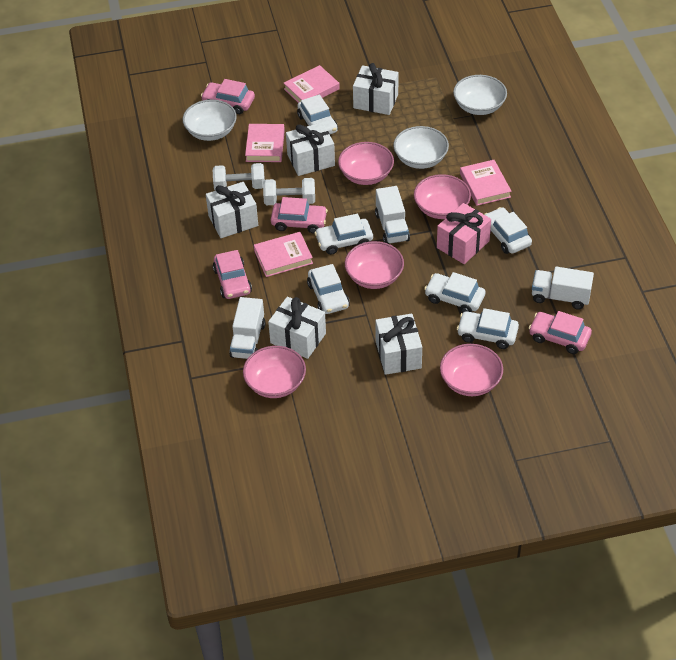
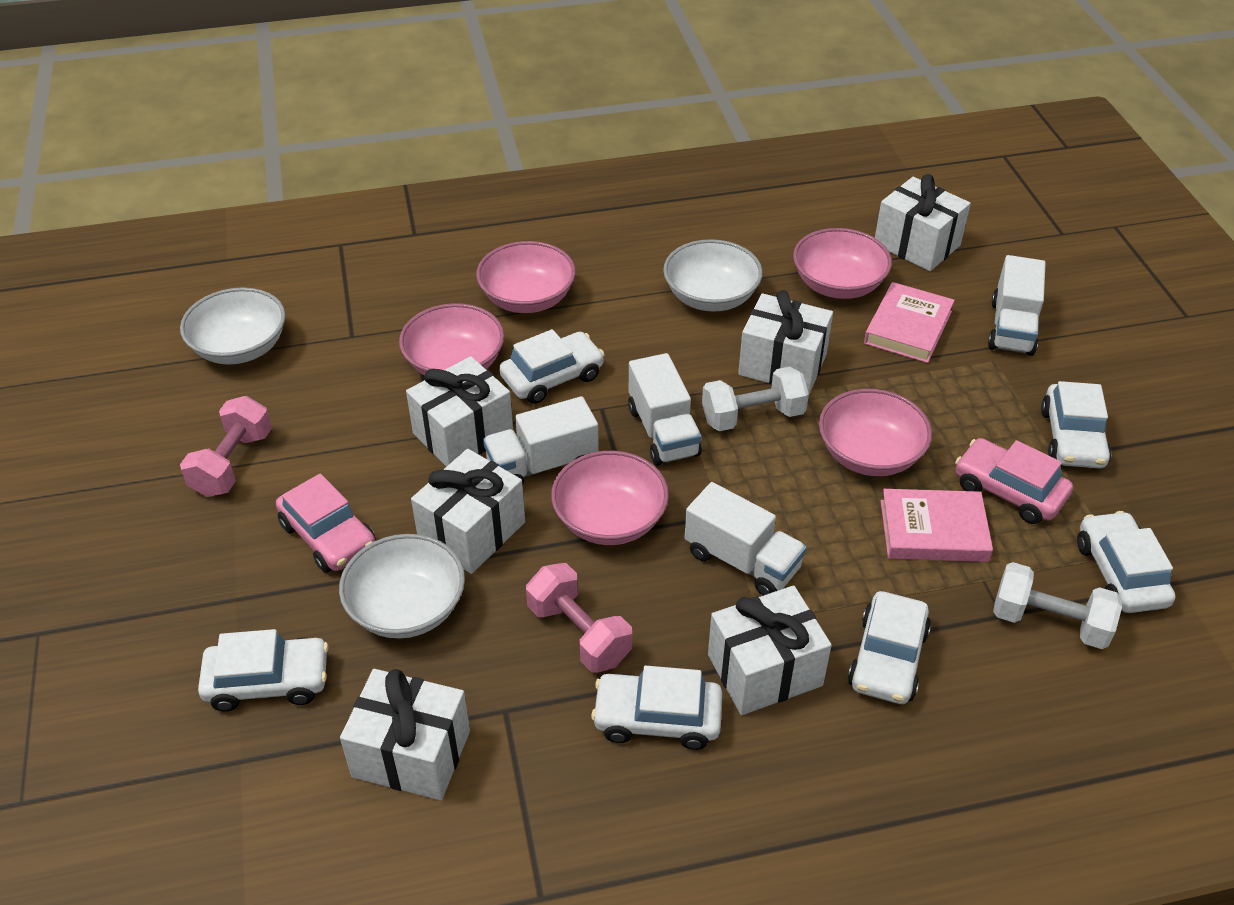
pink book: 4 -> 2
pink car: 4 -> 2
pink dumbbell: 0 -> 2
pink gift: 1 -> 0
white gift: 5 -> 6
white truck: 3 -> 4

